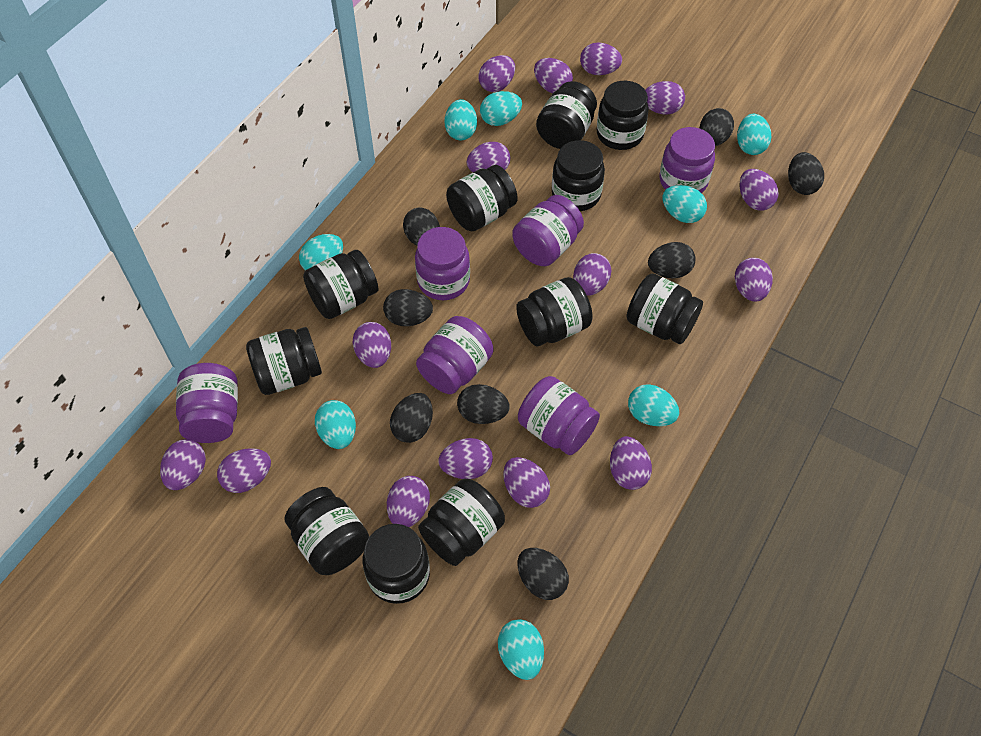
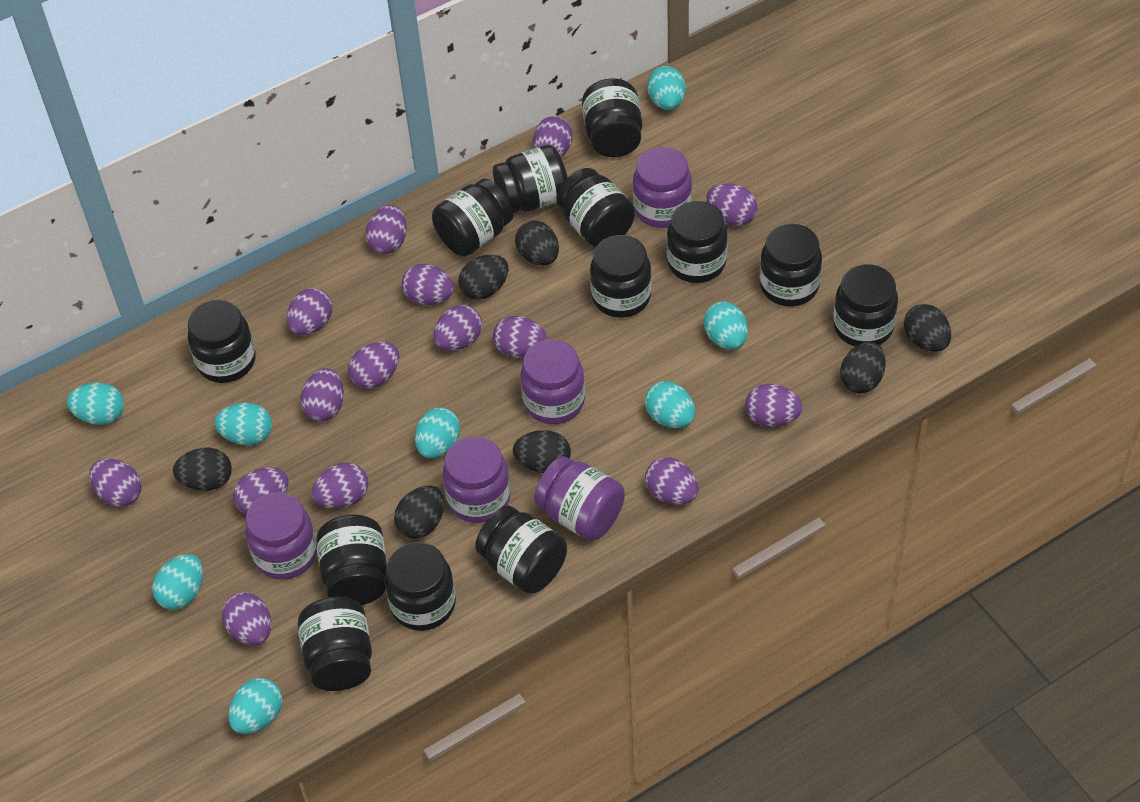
black egg: 8 -> 7
black jar: 11 -> 13
purple jar: 6 -> 5

